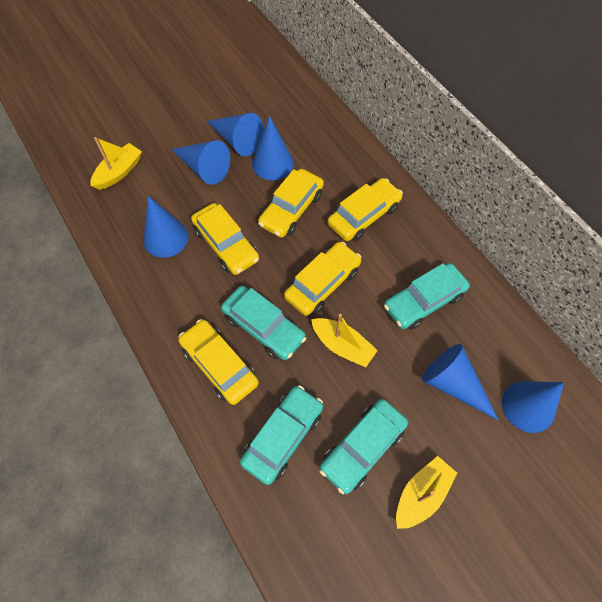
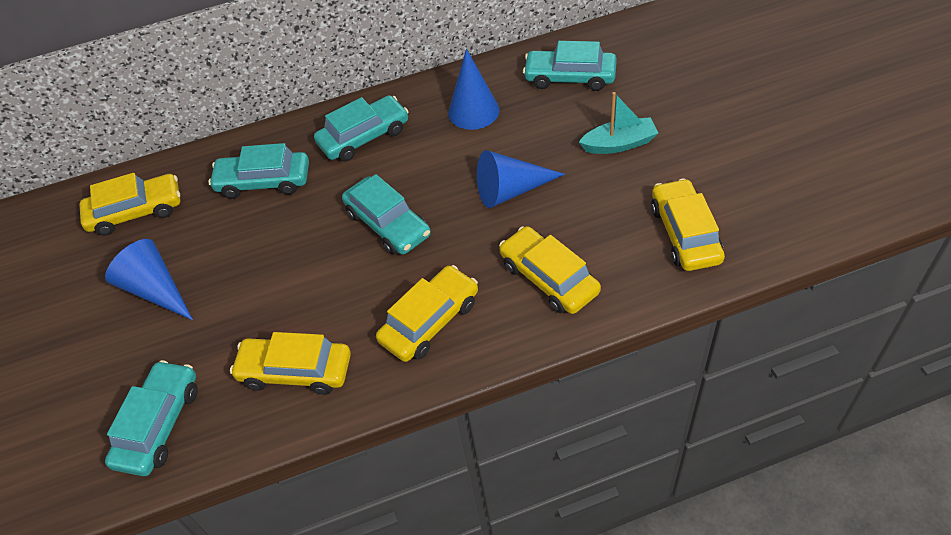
blue cone: 6 -> 3
turquoise boat: 0 -> 1
turquoise car: 4 -> 5
yellow boat: 3 -> 0

